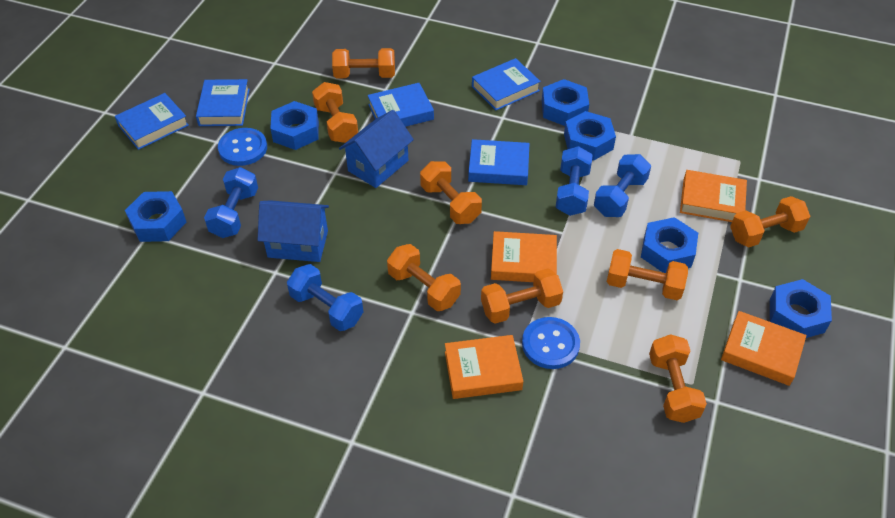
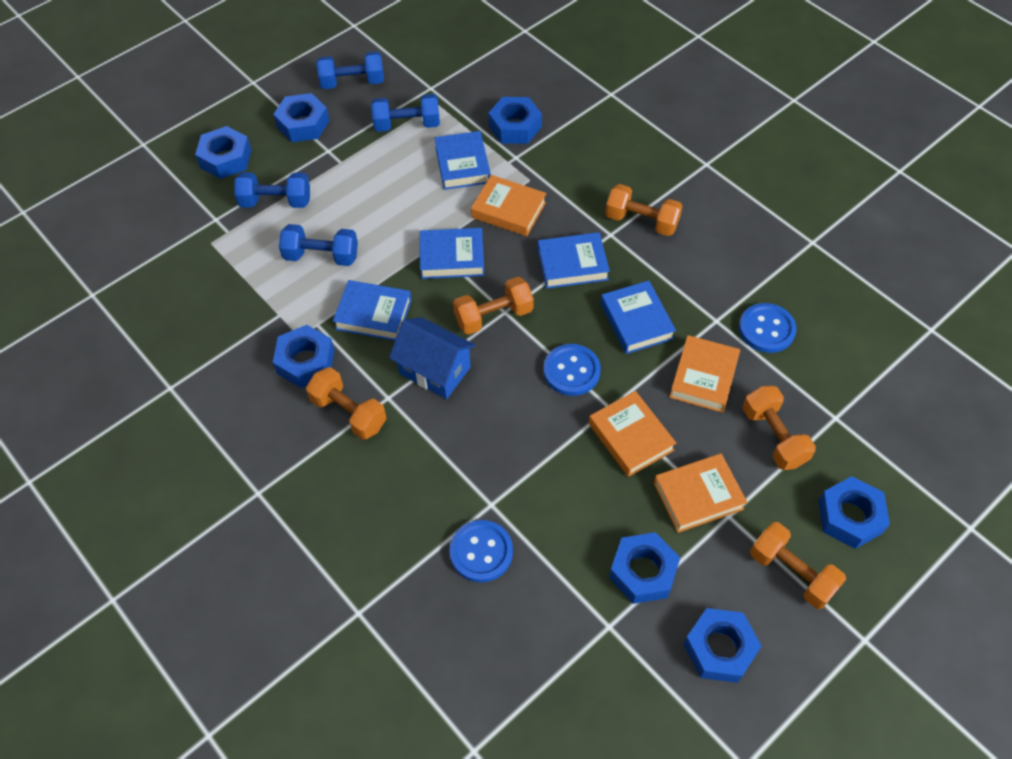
blue button: 2 -> 3
blue house: 2 -> 1
blue nut: 6 -> 7
orange dumbbell: 8 -> 5

